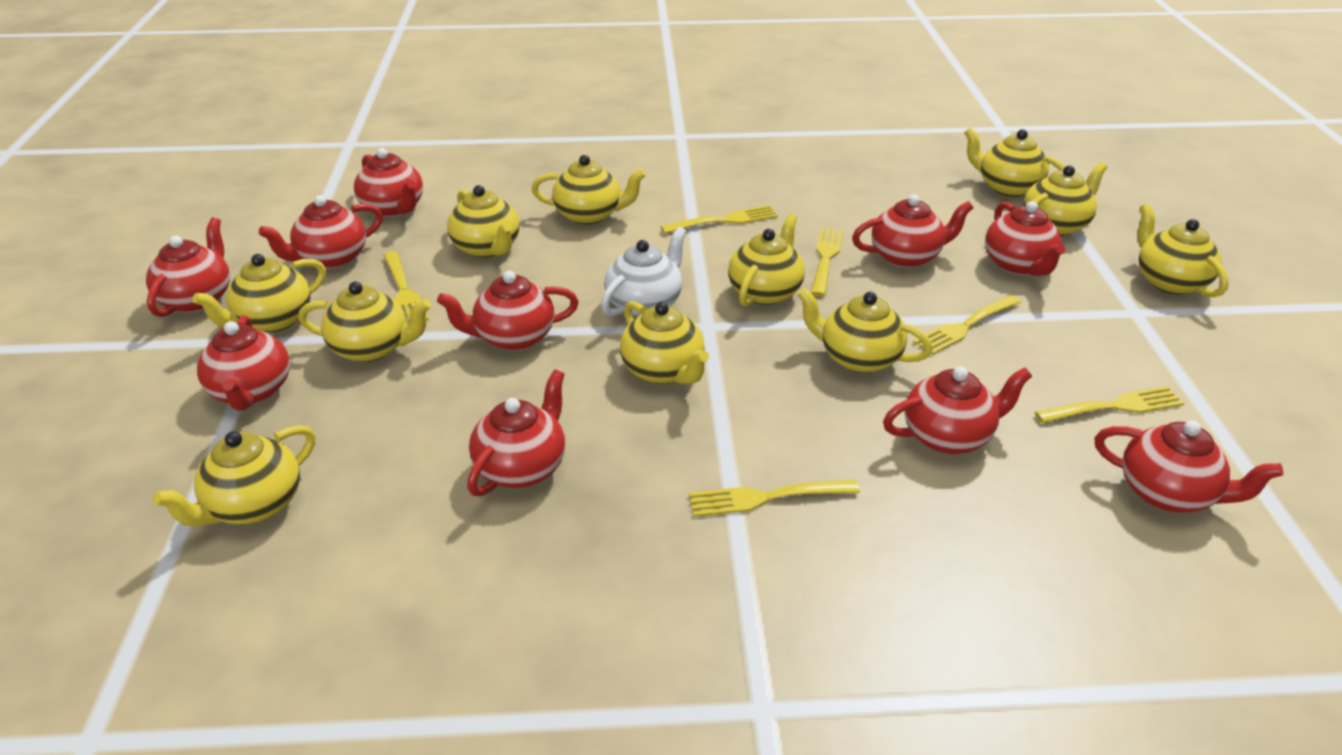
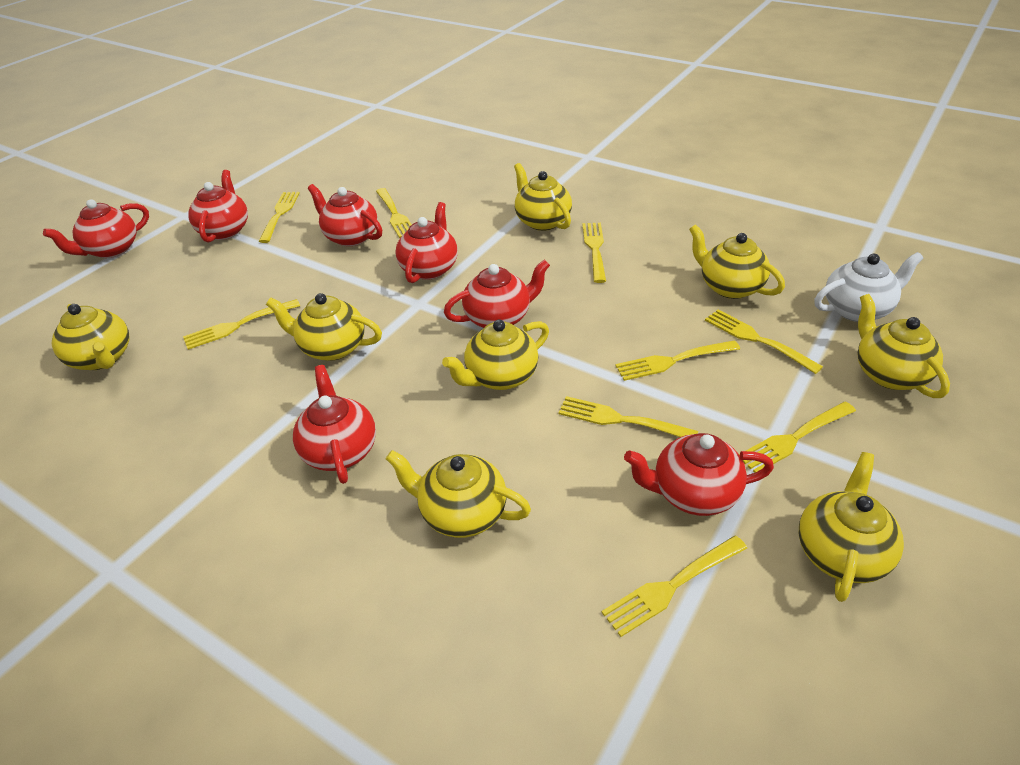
red teapot: 10 -> 7
yellow fork: 6 -> 9
yellow teapot: 11 -> 8

